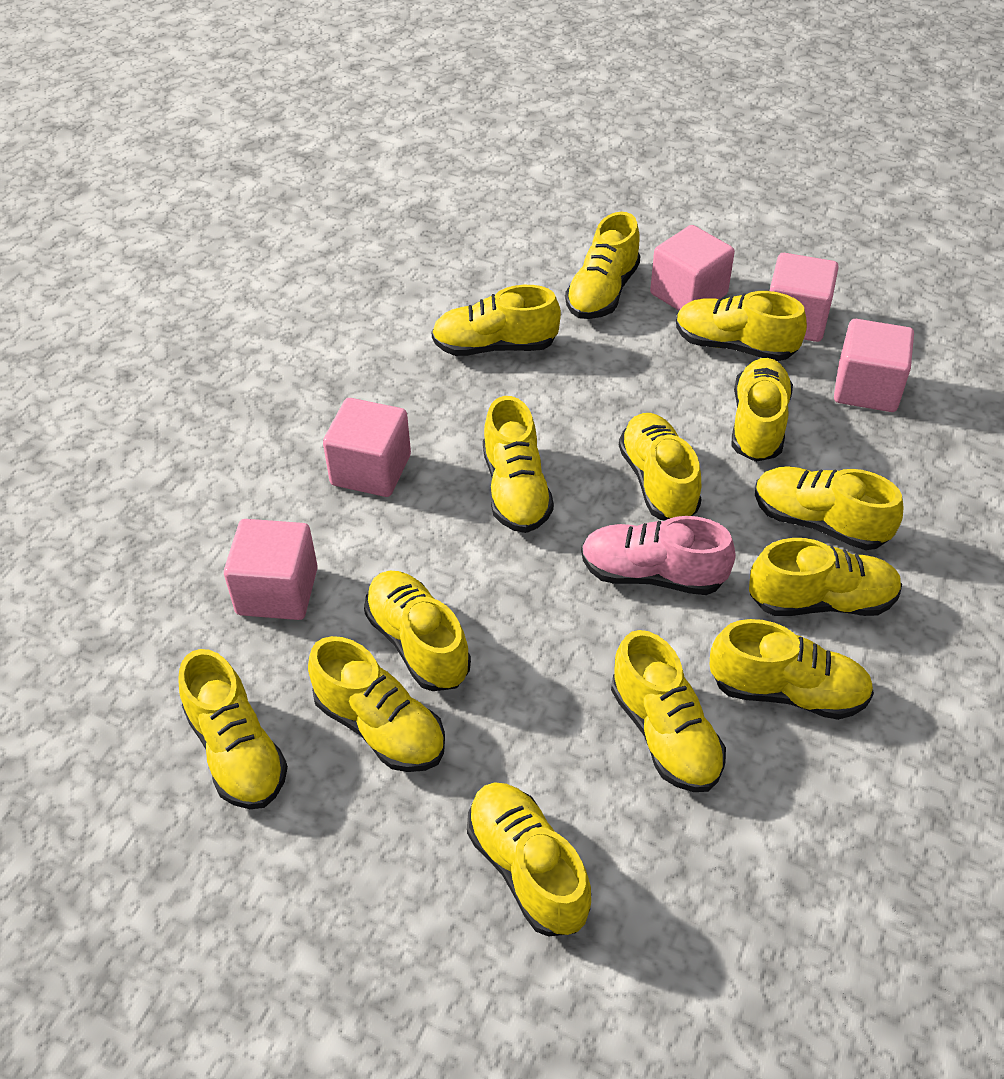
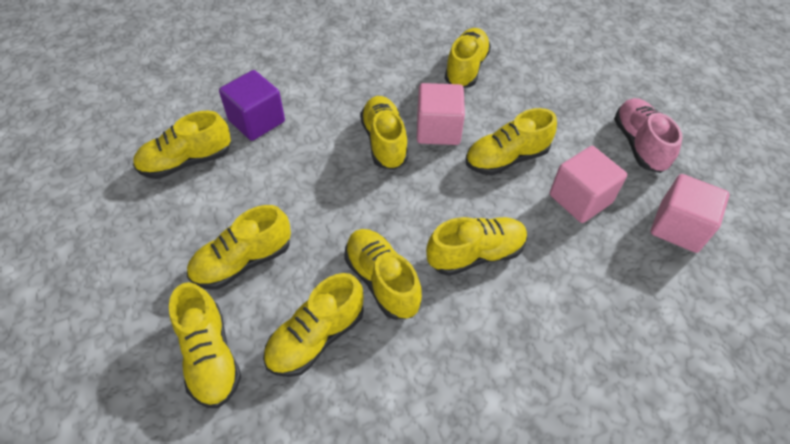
pink cube: 5 -> 3
purple cube: 0 -> 1
yellow shoe: 14 -> 9

